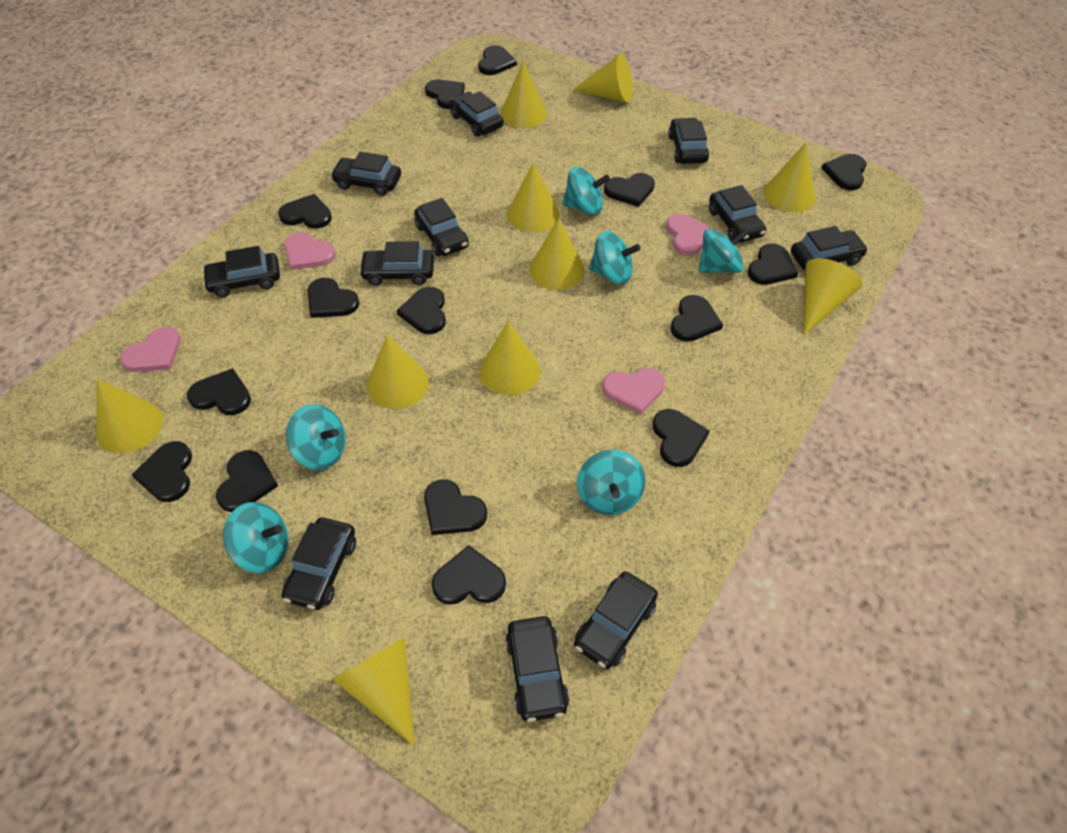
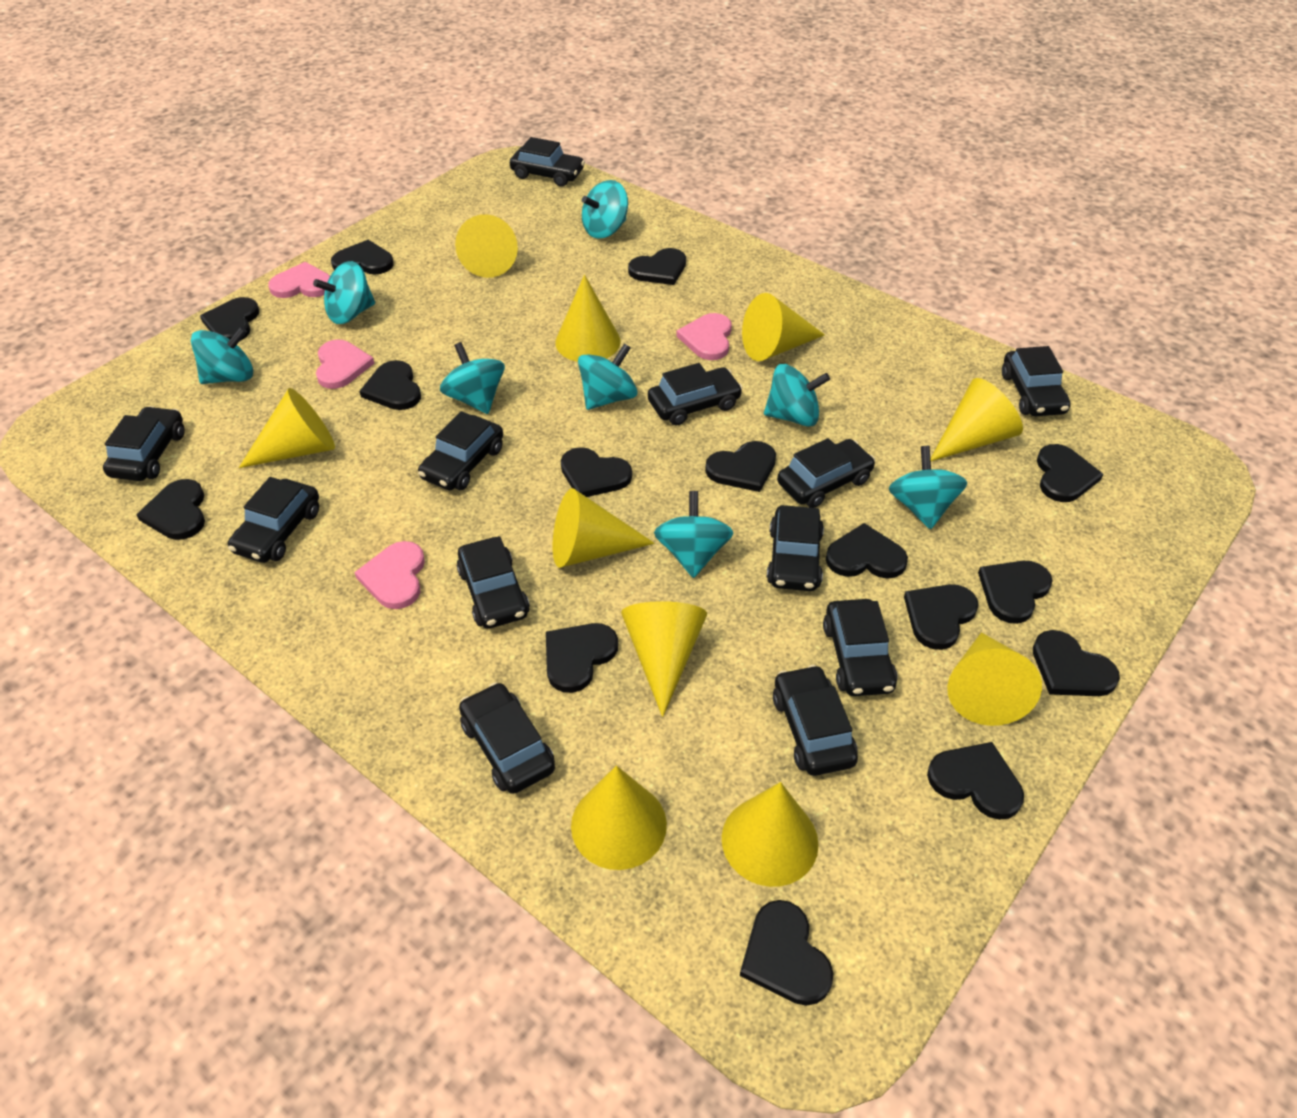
black car: 11 -> 12
turquoise spinning top: 6 -> 8

